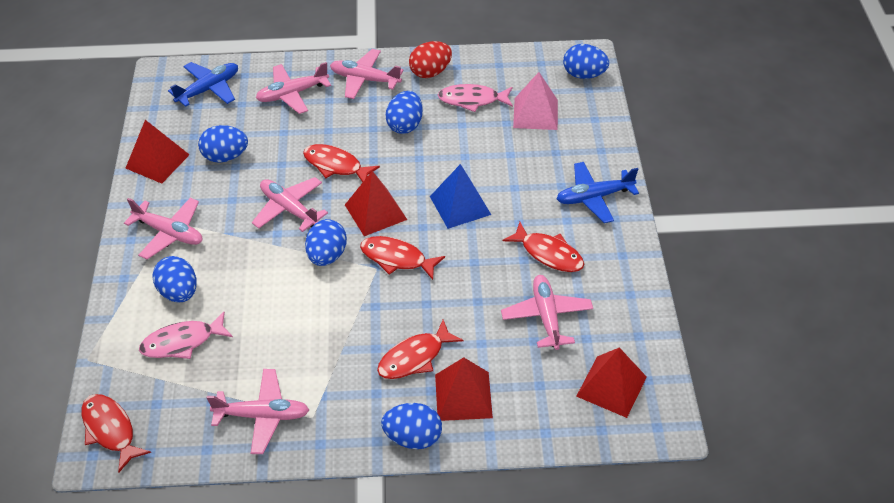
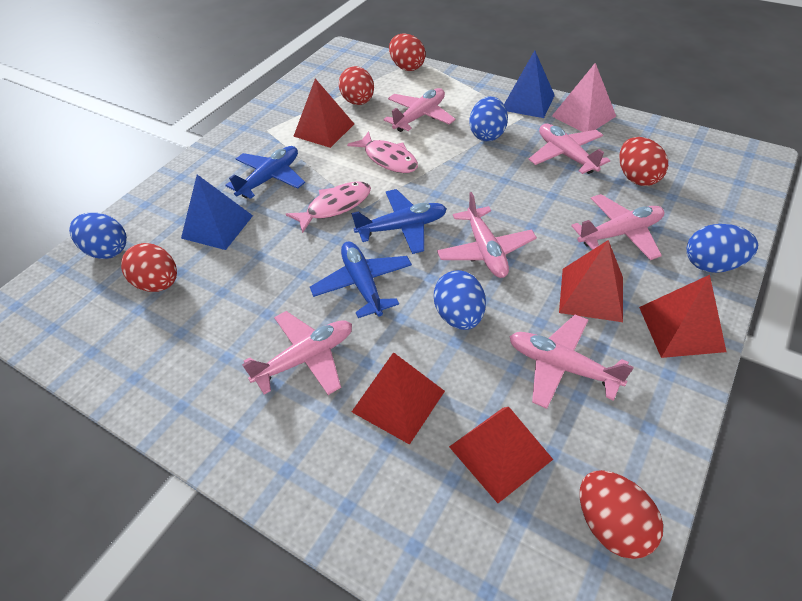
blue egg: 6 -> 4
blue plane: 2 -> 3
blue pyramid: 1 -> 2
red egg: 1 -> 5
red fish: 5 -> 0
red pyramid: 4 -> 5

